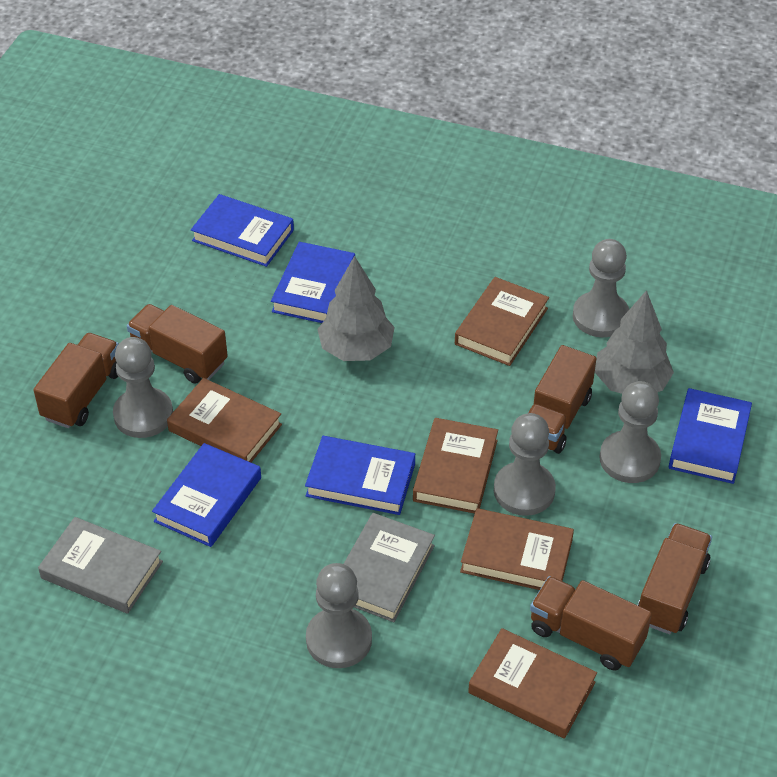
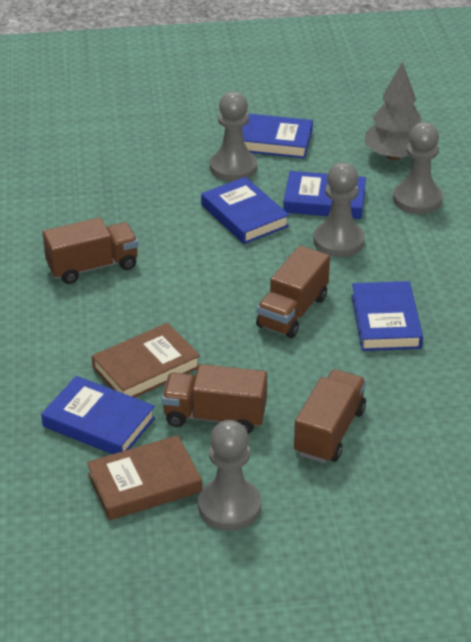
brown book: 5 -> 2
brown truck: 5 -> 4
grey book: 2 -> 0
grey pawn: 5 -> 4
grey tree: 2 -> 1

